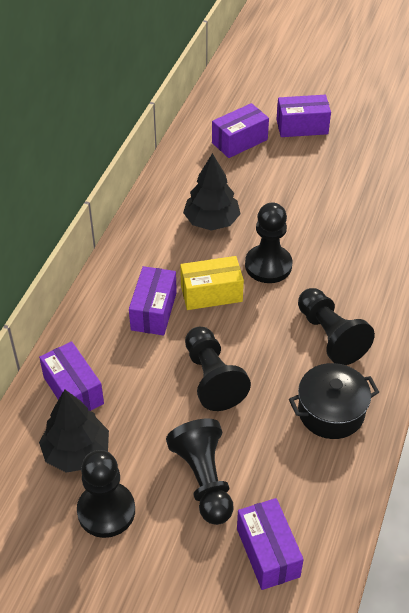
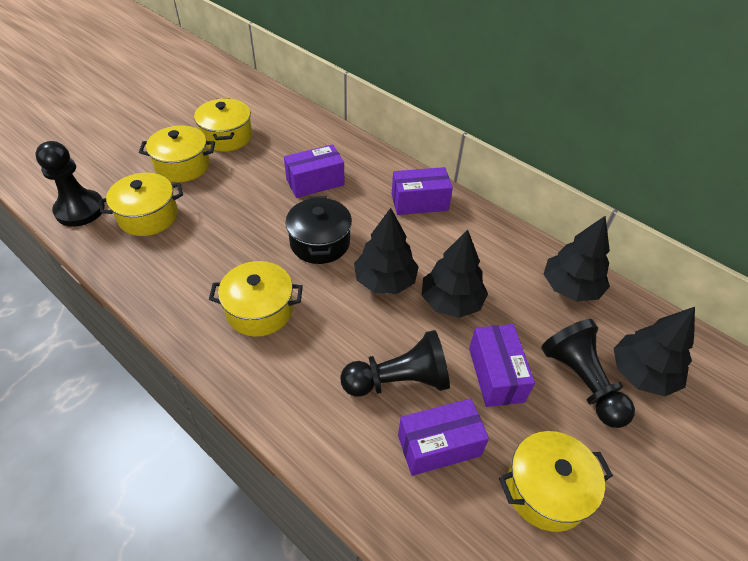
black pawn: 5 -> 3
black tree: 2 -> 4
purple box: 5 -> 4
yellow box: 1 -> 0
yellow pot: 0 -> 5

